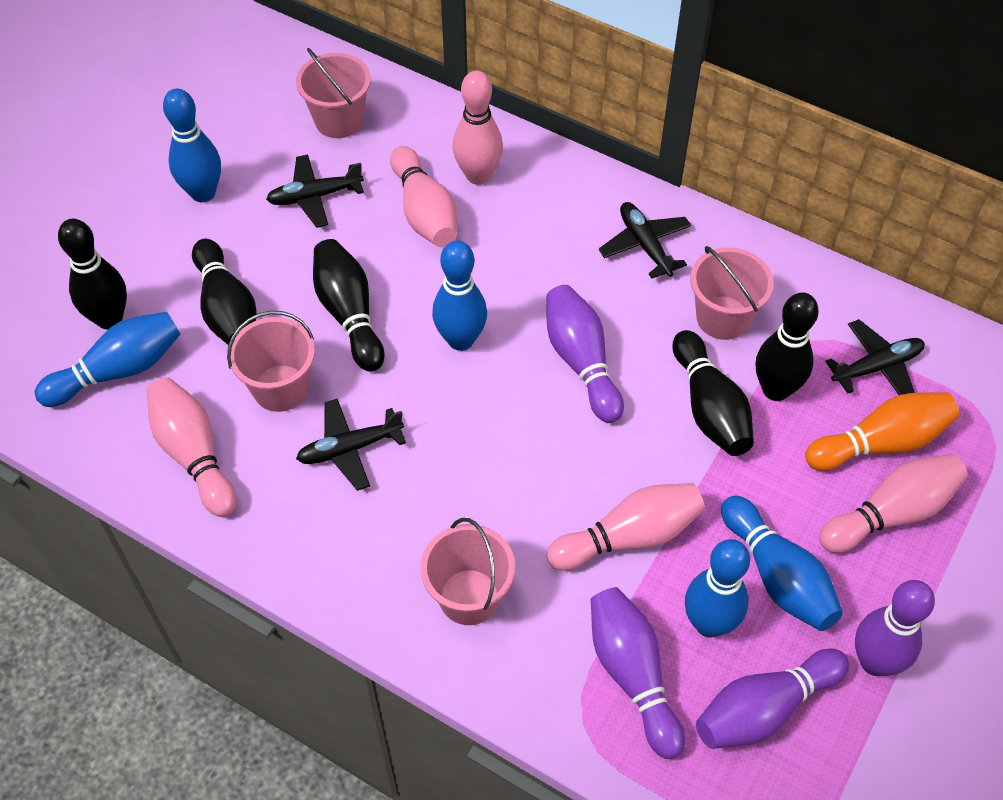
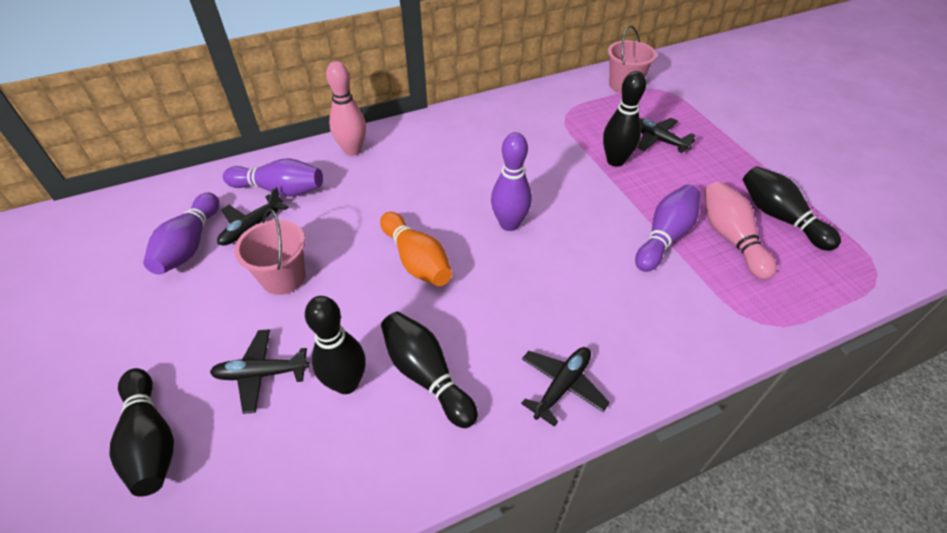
blue bowling pin: 5 -> 0
pink bowling pin: 5 -> 2
pink bucket: 4 -> 2

